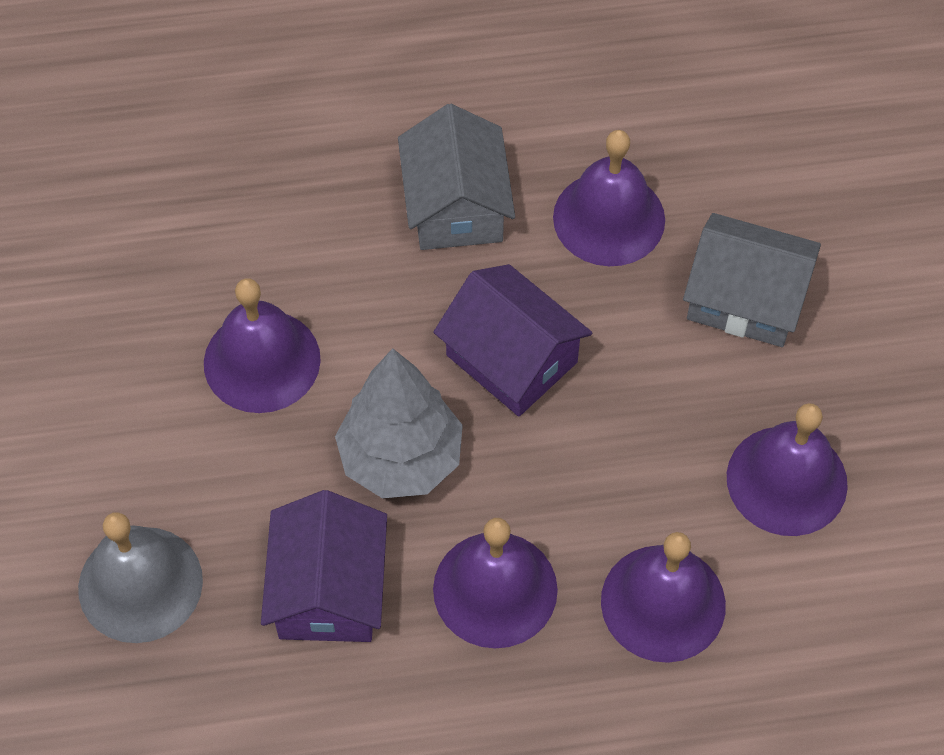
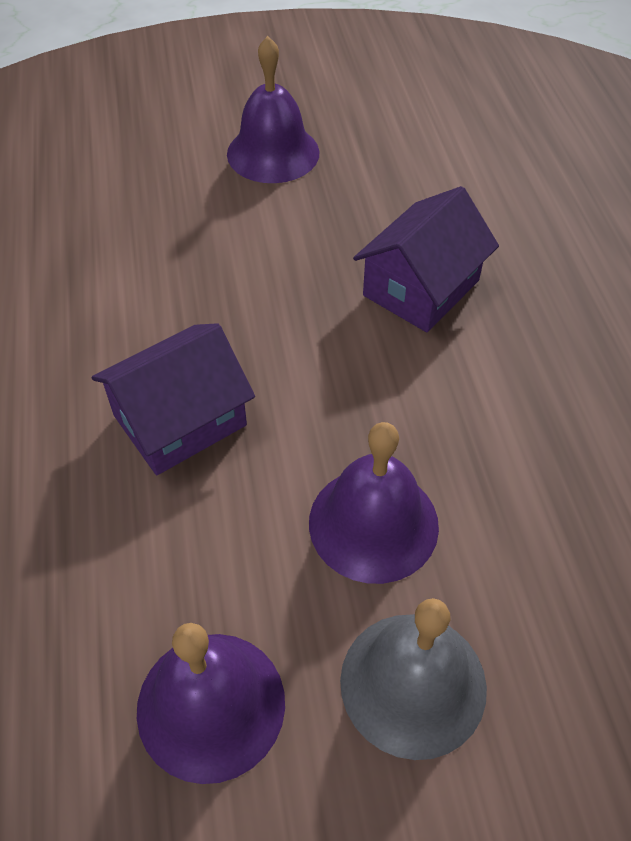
grey house: 2 -> 0
grey tree: 1 -> 0
purple bell: 5 -> 3

